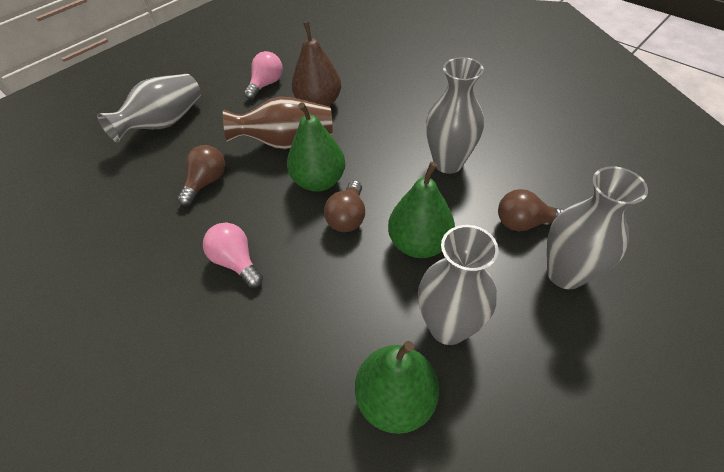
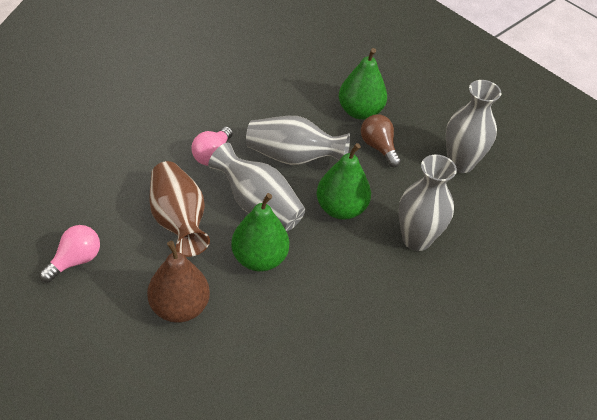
brown light bulb: 3 -> 1

